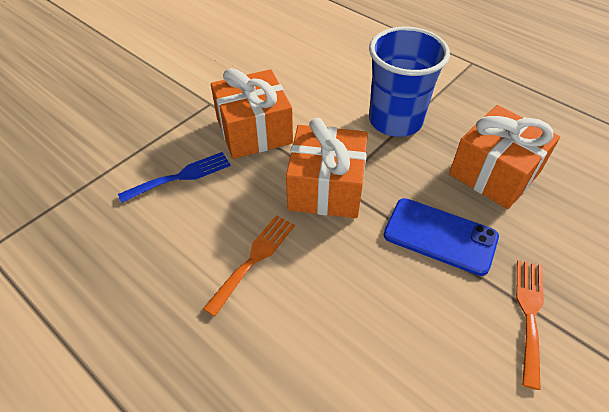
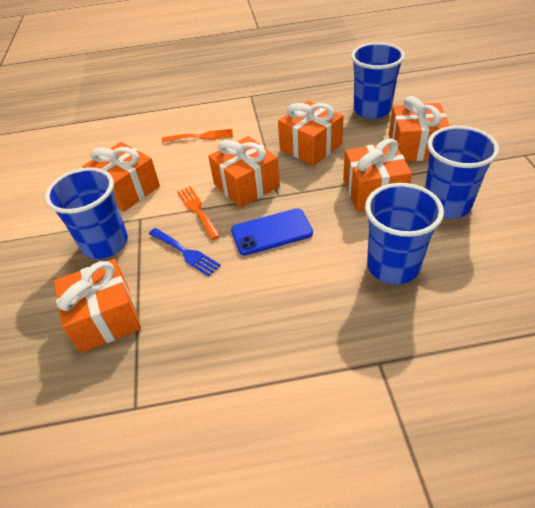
blue cup: 1 -> 4
orange gift: 3 -> 6

